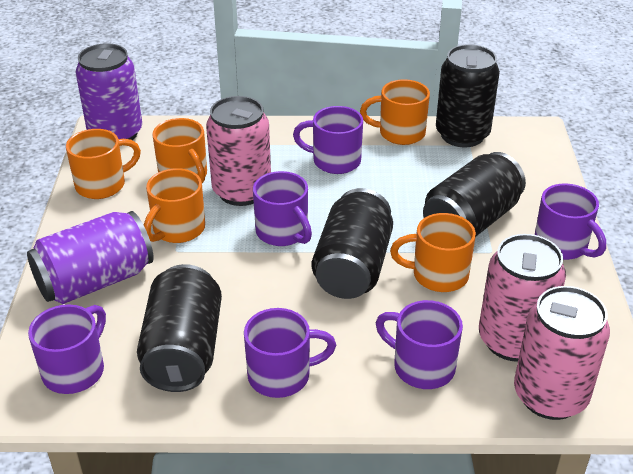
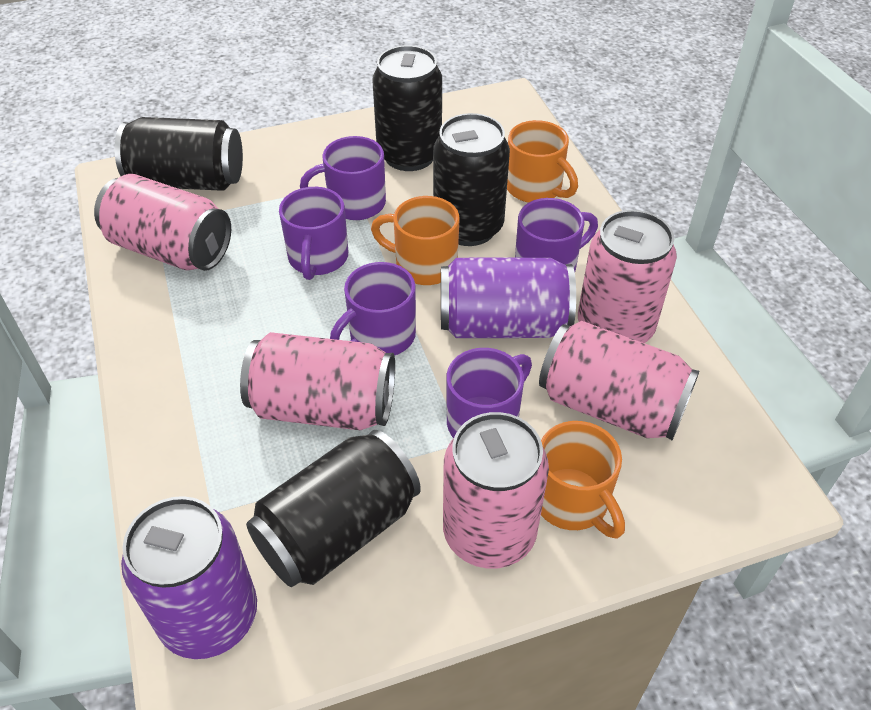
orange mug: 5 -> 3
pink can: 3 -> 5
purple mug: 6 -> 5

